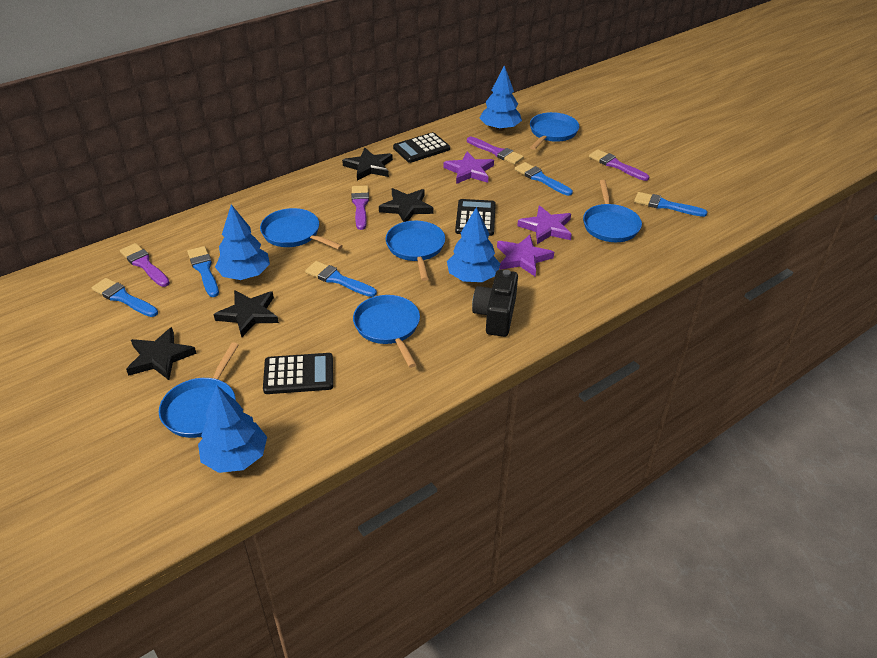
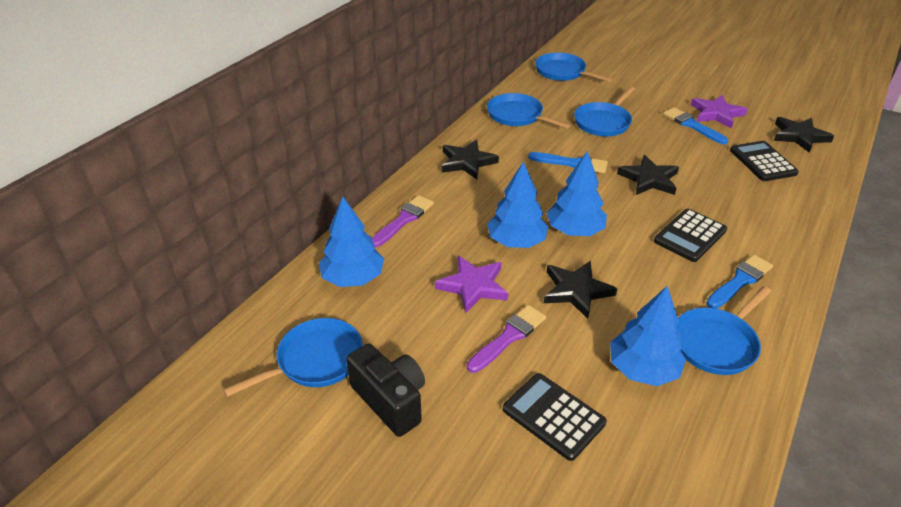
blue brush: 5 -> 3
blue pan: 6 -> 5
purple brush: 4 -> 2
purple star: 3 -> 2

